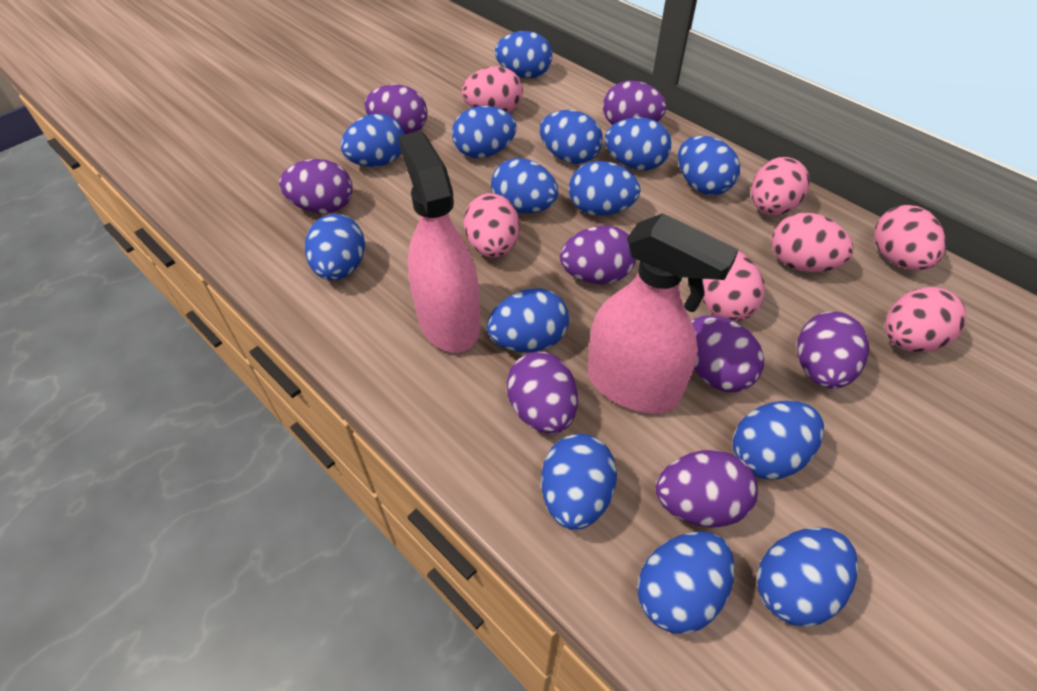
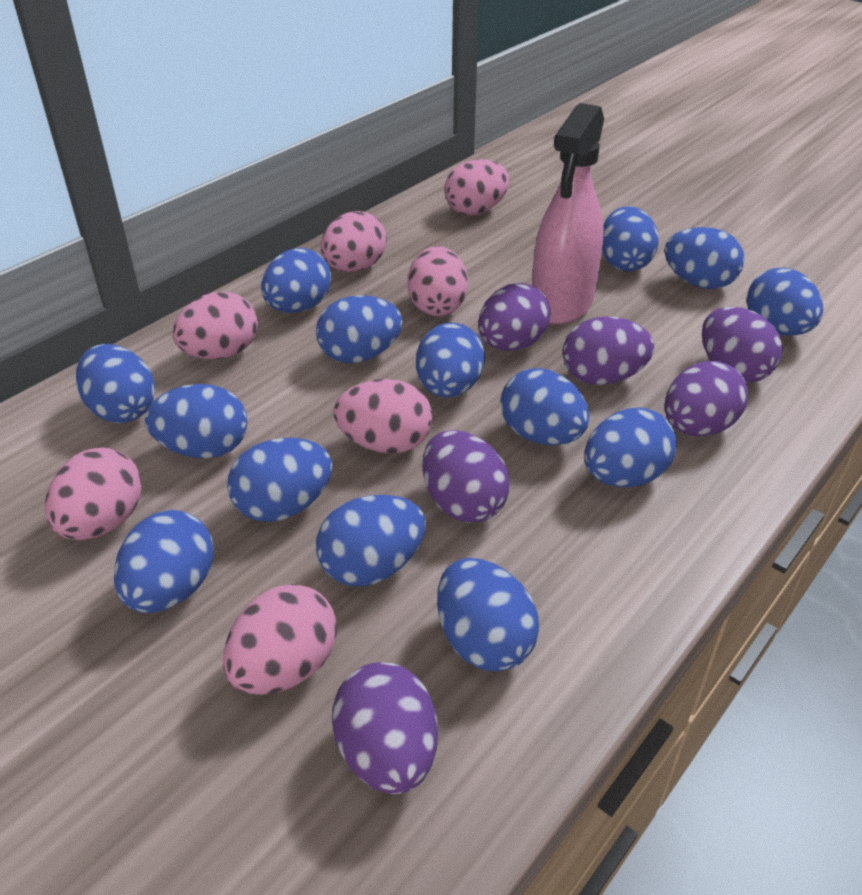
pink spray bottle: 2 -> 1
purple egg: 8 -> 6

